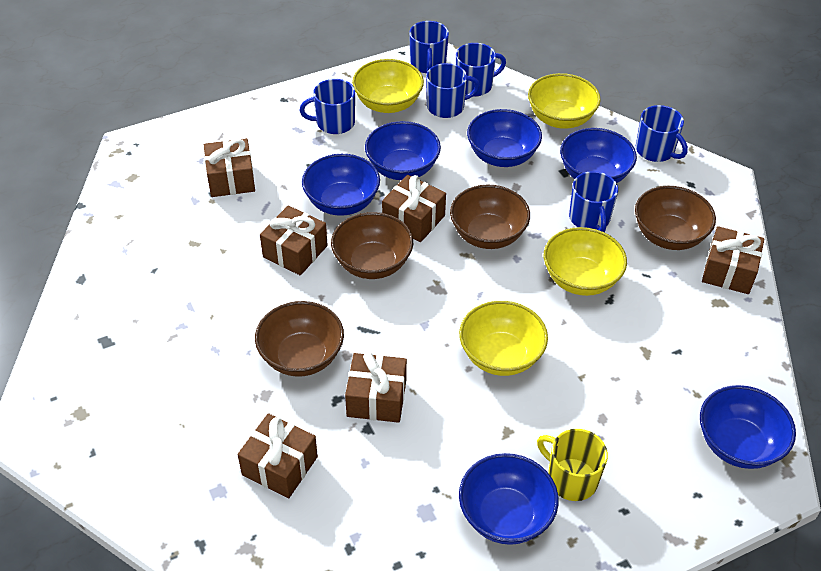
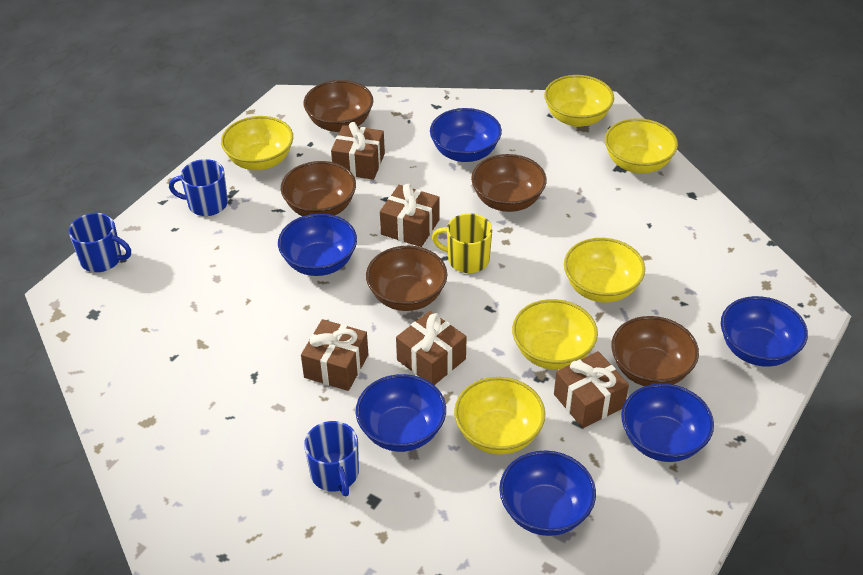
blue mug: 6 -> 3
brown bowl: 4 -> 5
brown gift: 6 -> 5
yellow bowl: 4 -> 6

